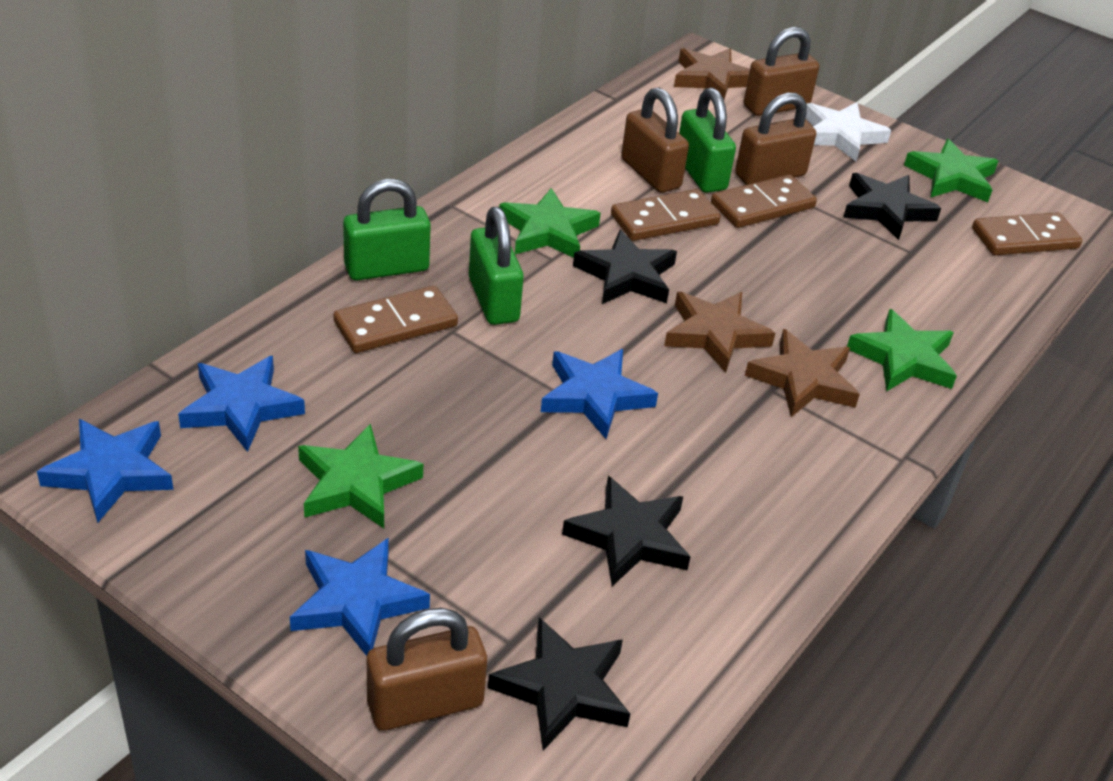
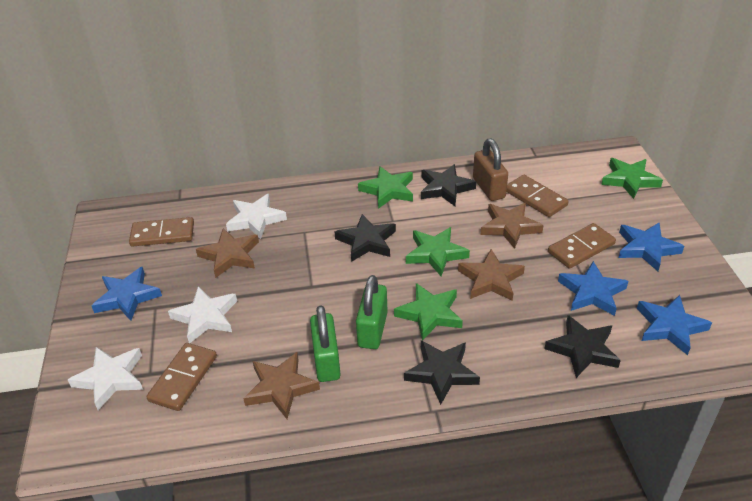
brown padlock: 4 -> 1
brown star: 3 -> 4
green padlock: 3 -> 2
white star: 1 -> 3

